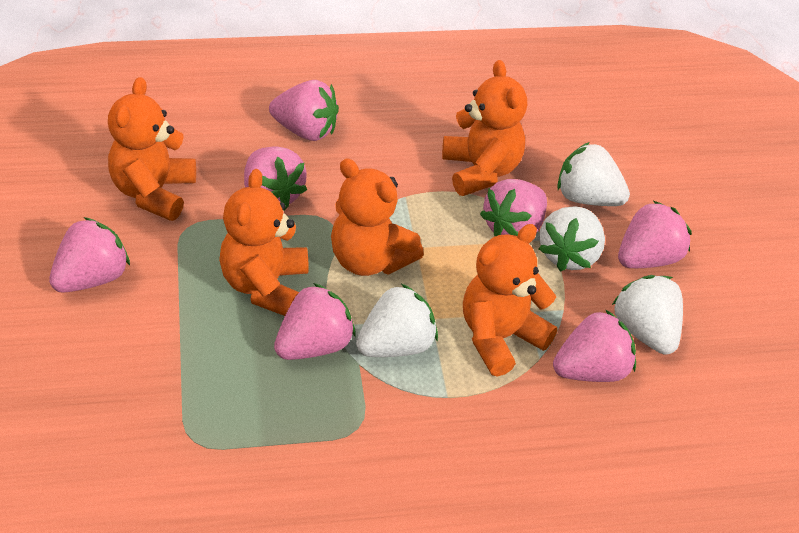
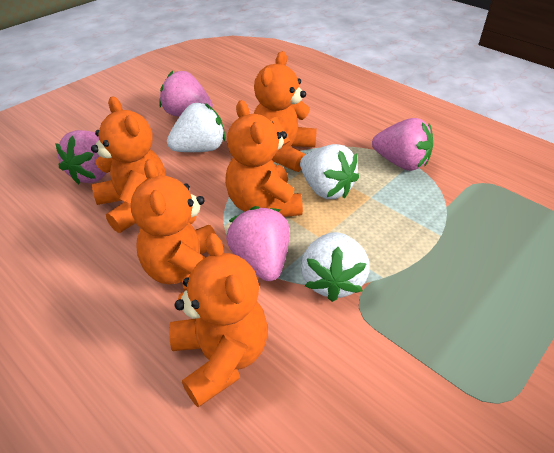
pink strawberry: 7 -> 4
white strawberry: 4 -> 3

